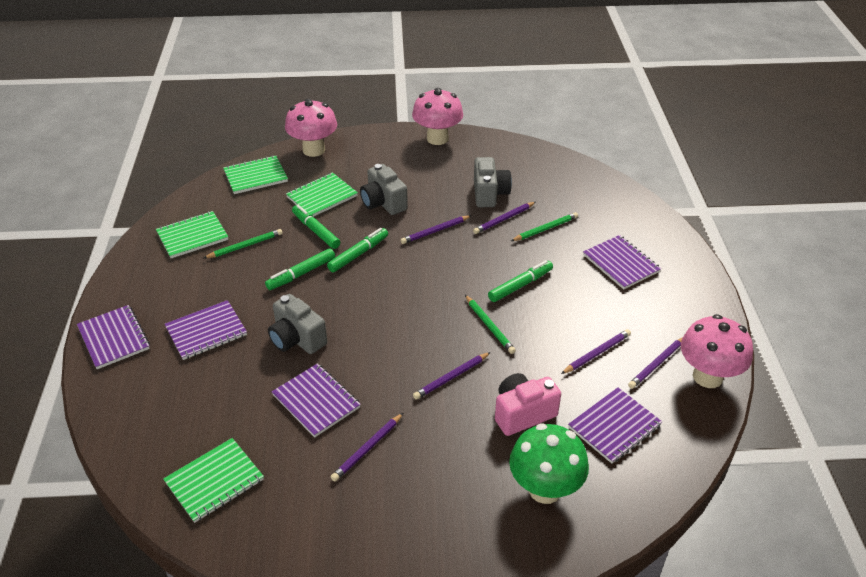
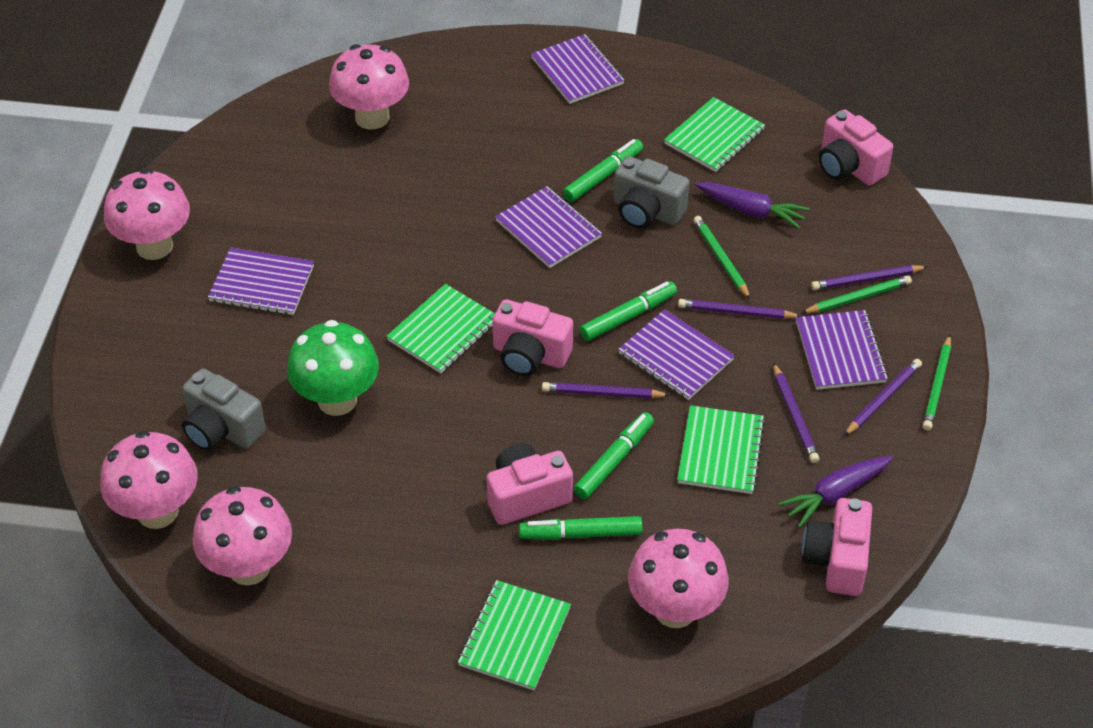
grey camera: 3 -> 2
pink camera: 1 -> 4
pink mushroom: 3 -> 5
purple carrot: 0 -> 2
purple pencil: 6 -> 5

